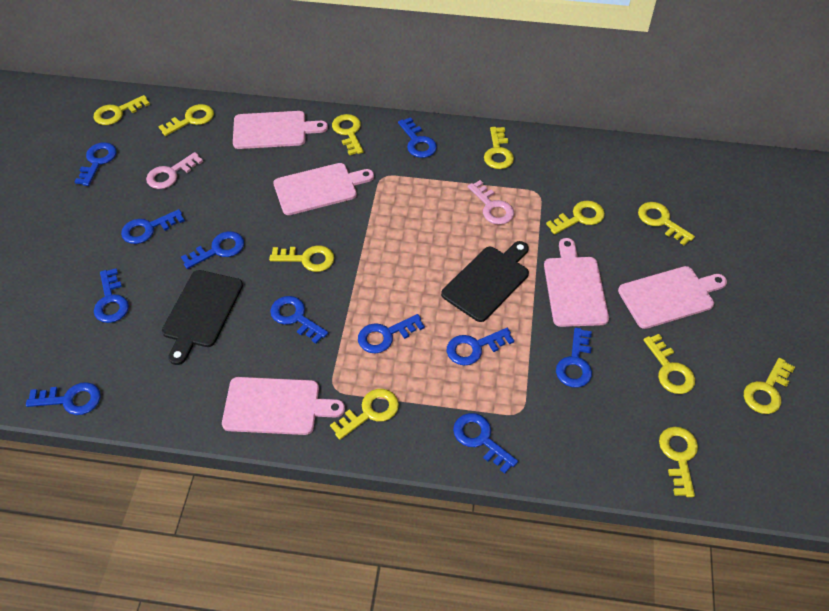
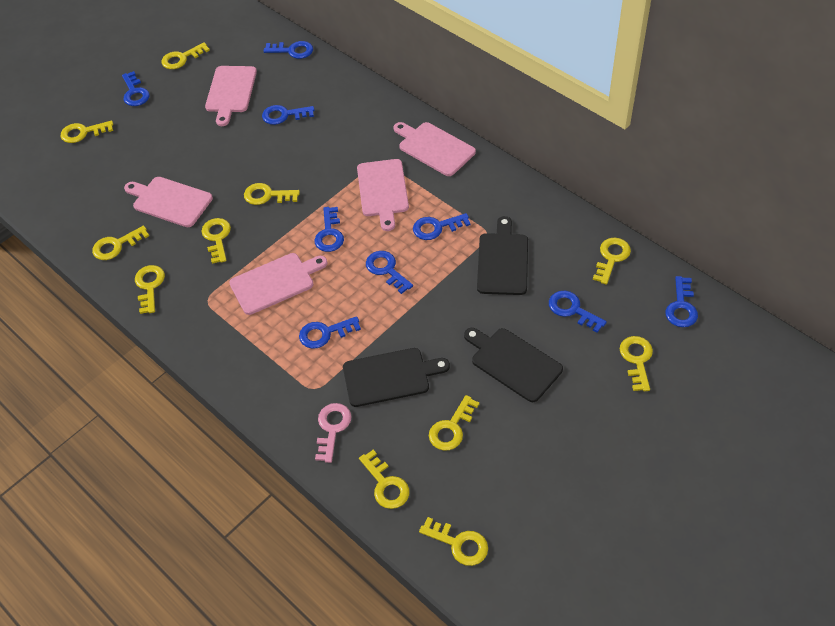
black cutting board: 2 -> 3
blue key: 11 -> 9
pink key: 2 -> 1

